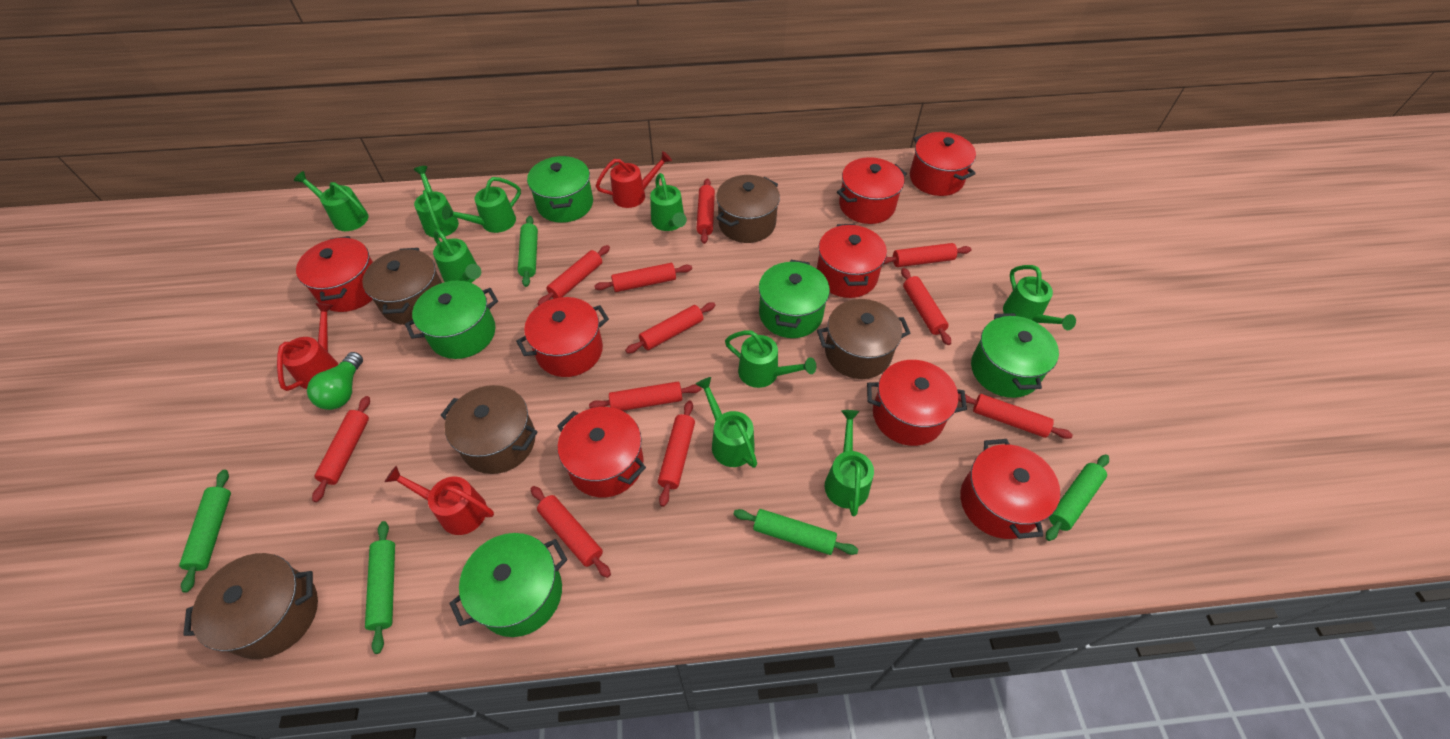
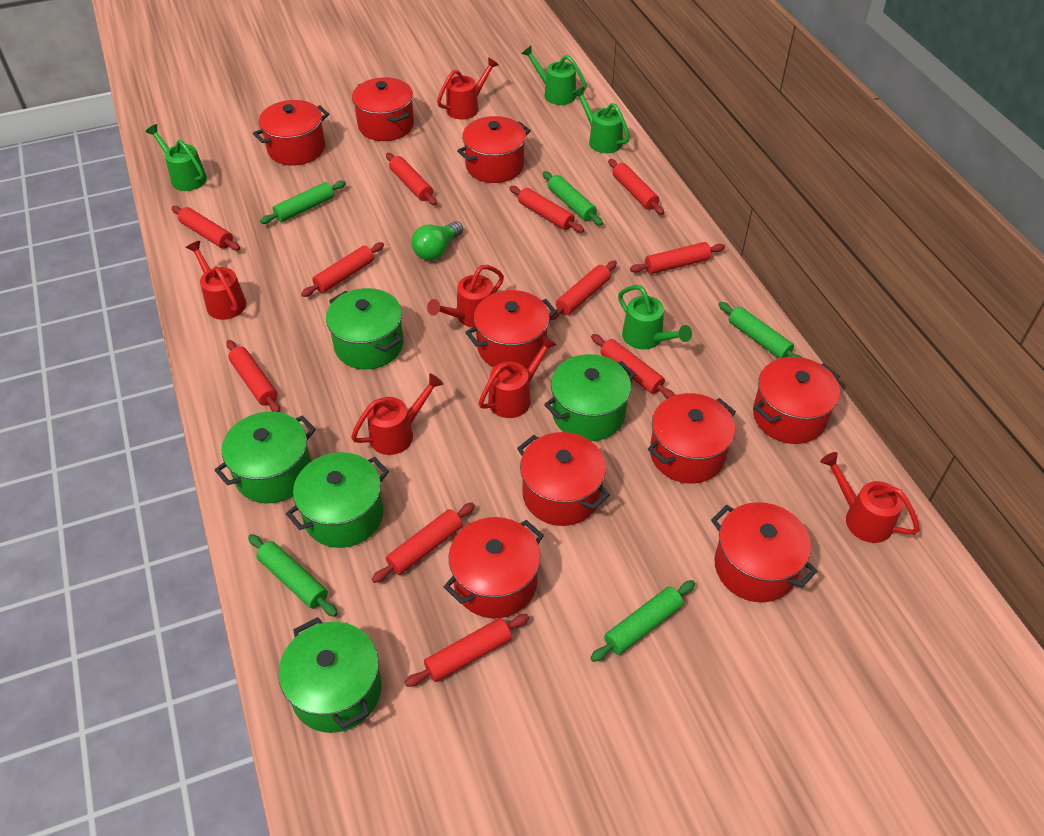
brown pot: 5 -> 0
green watering can: 9 -> 4
red pot: 8 -> 9
red watering can: 3 -> 6

